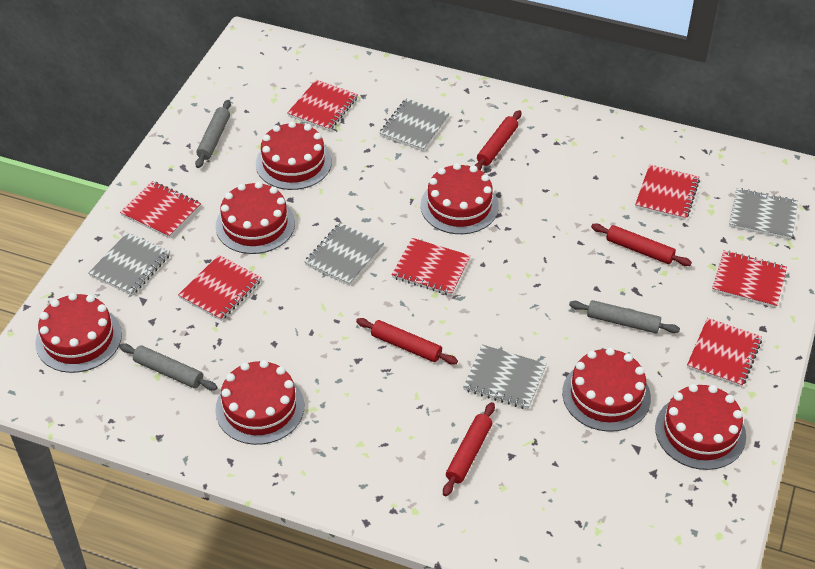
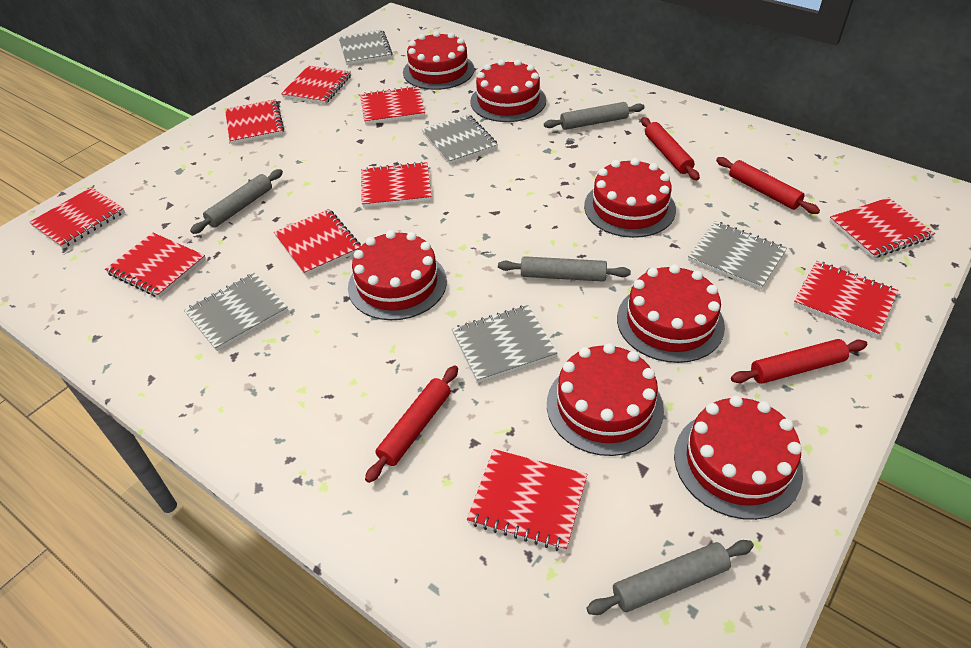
grey rolling pin: 3 -> 4
red notebook: 7 -> 10

